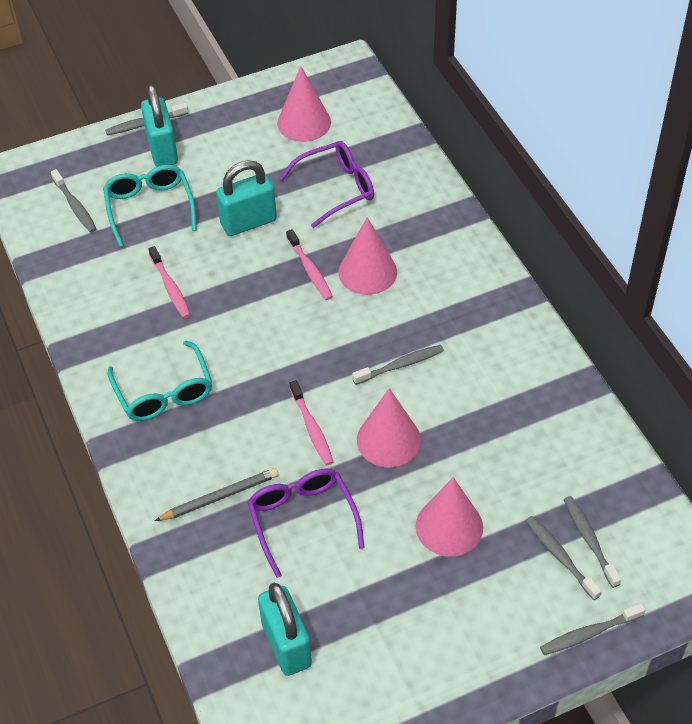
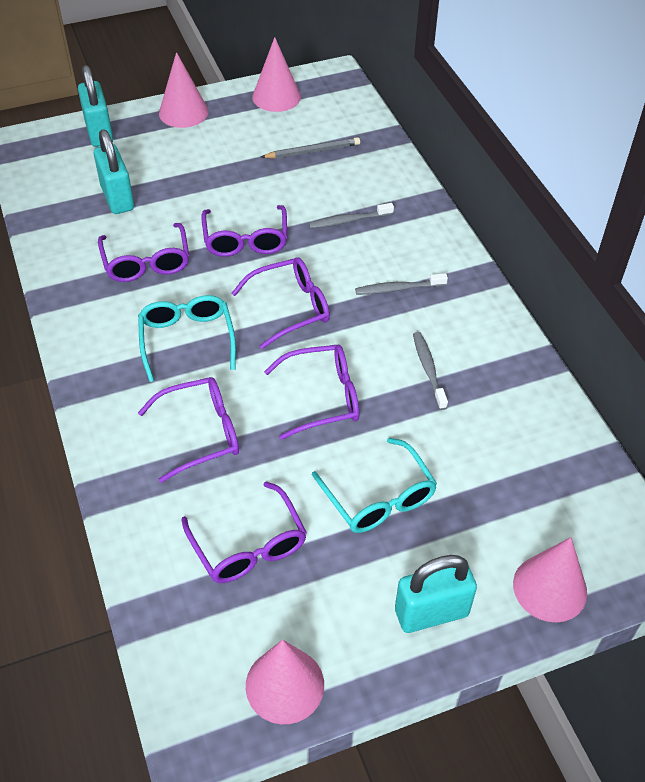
grey toothbrush: 6 -> 3
pink toothbrush: 3 -> 0
purple glasses: 2 -> 6

